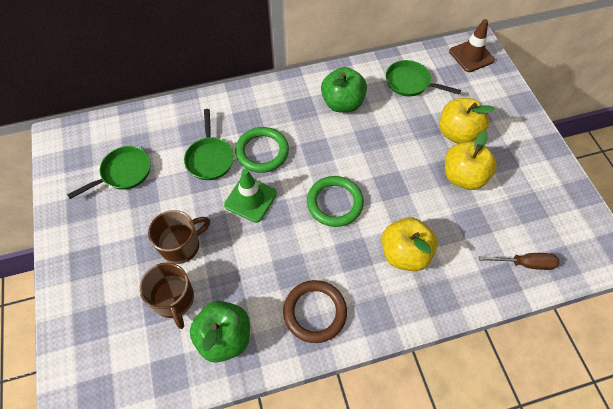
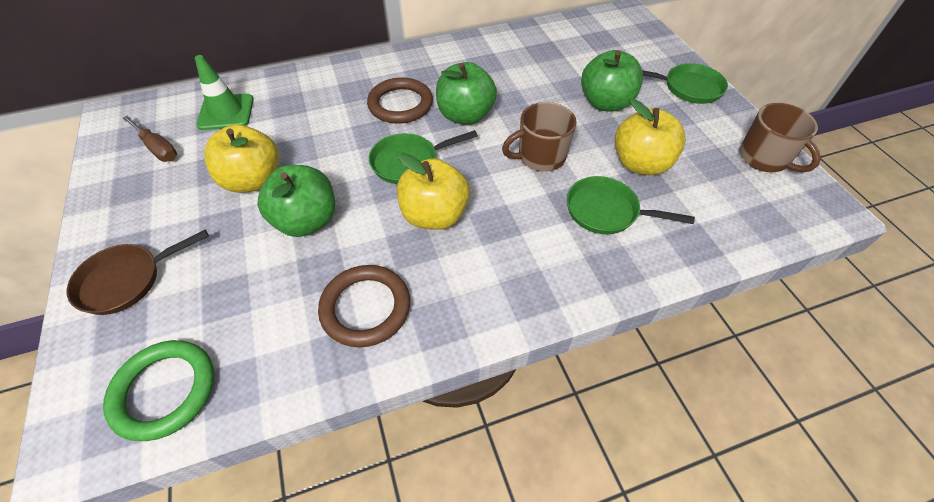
brown pan: 0 -> 1
brown ring: 1 -> 2
brown traffic cone: 1 -> 0
green apple: 2 -> 3
green ring: 2 -> 1

